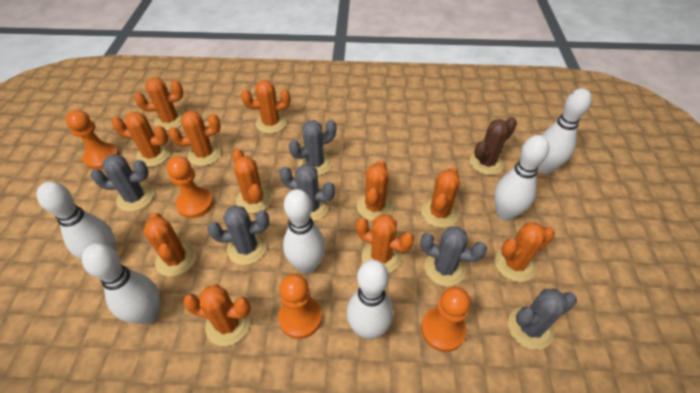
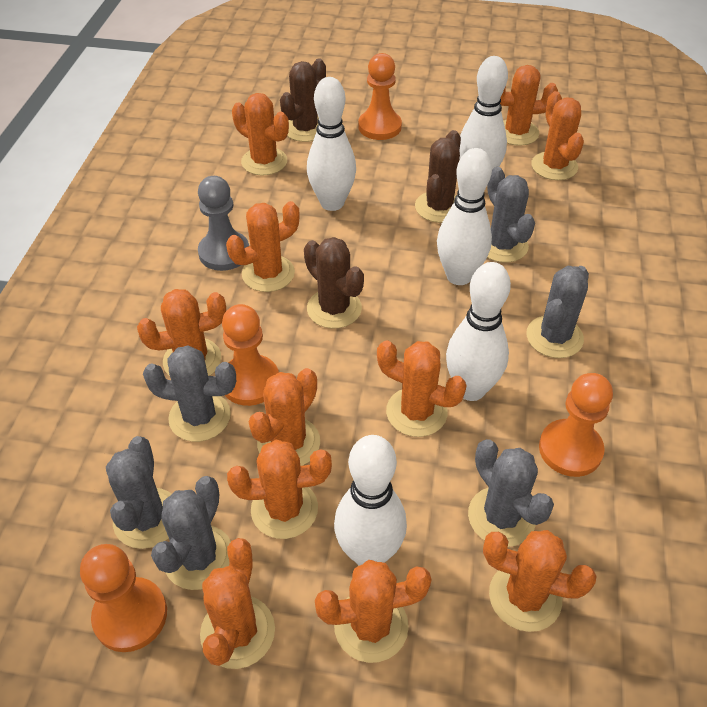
brown cactus: 1 -> 3
grey pawn: 0 -> 1
white bowling pin: 6 -> 5

